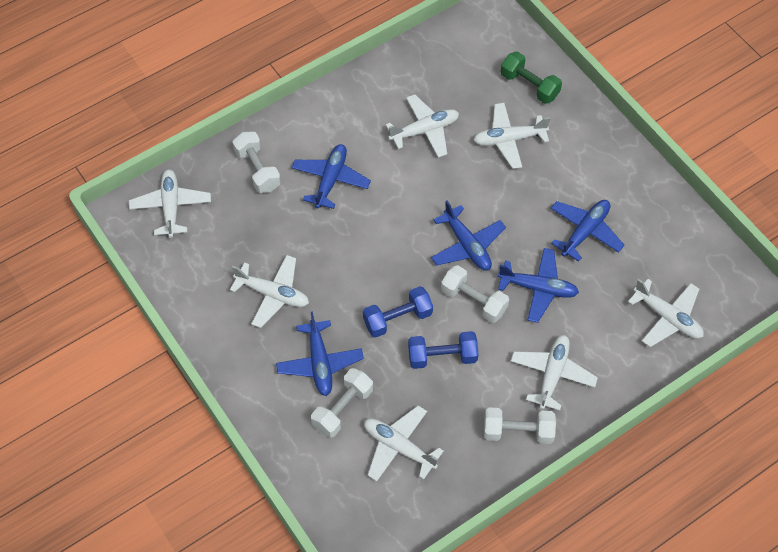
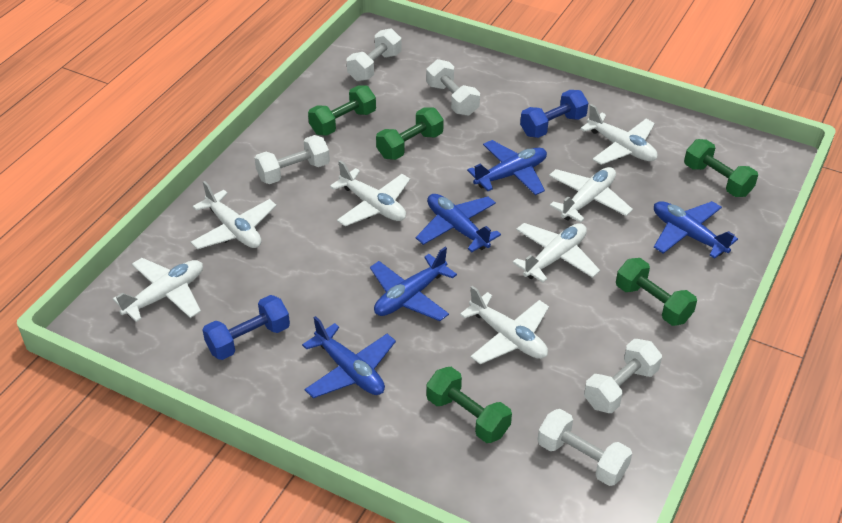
green dumbbell: 1 -> 5
white dumbbell: 4 -> 5

